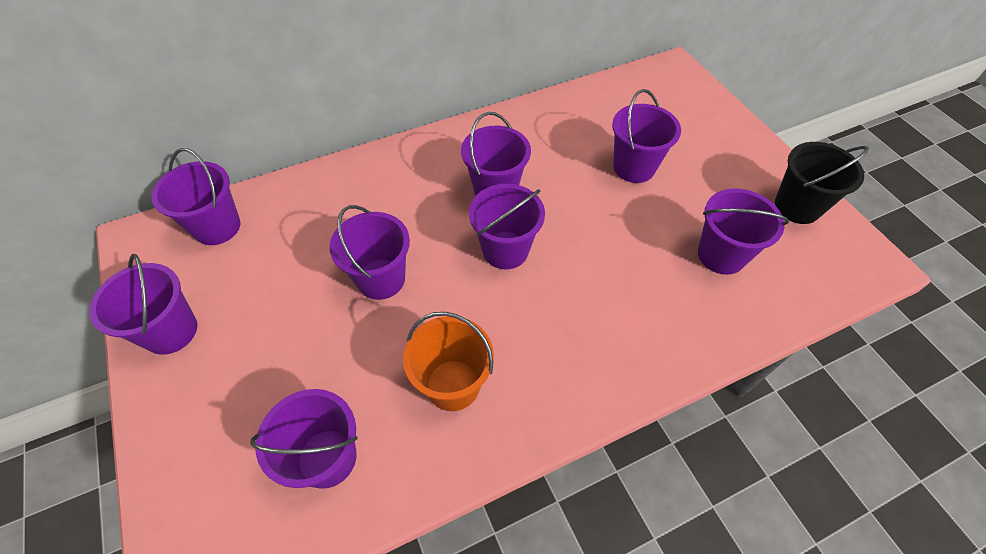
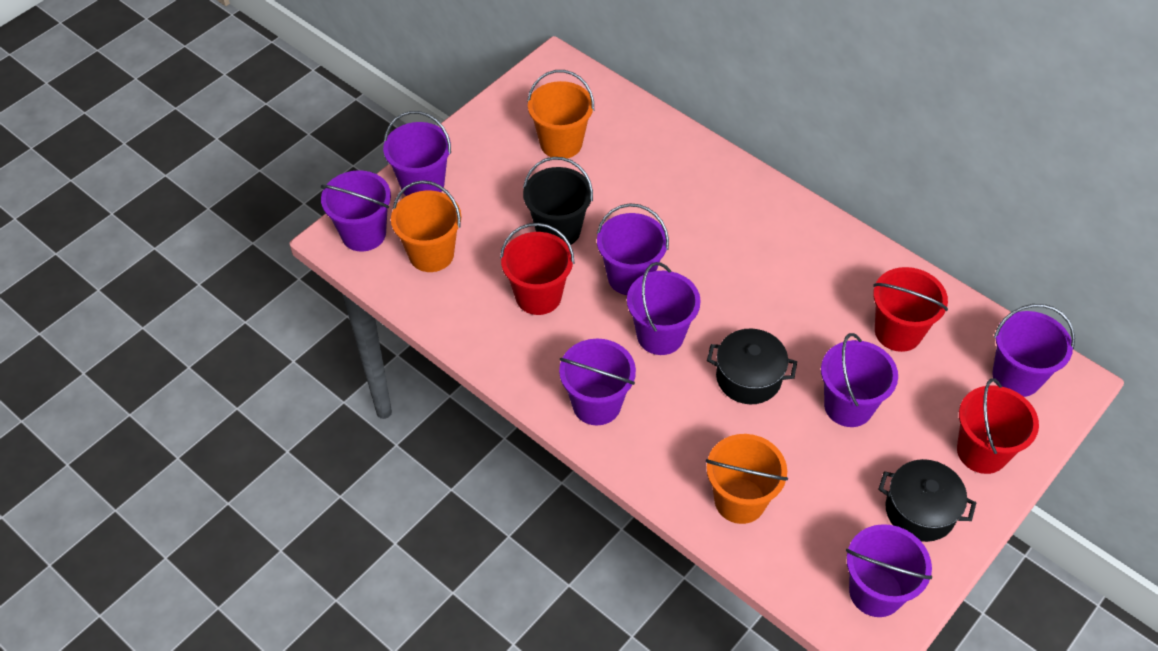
black pot: 0 -> 2
orange bucket: 1 -> 3
red bucket: 0 -> 3

